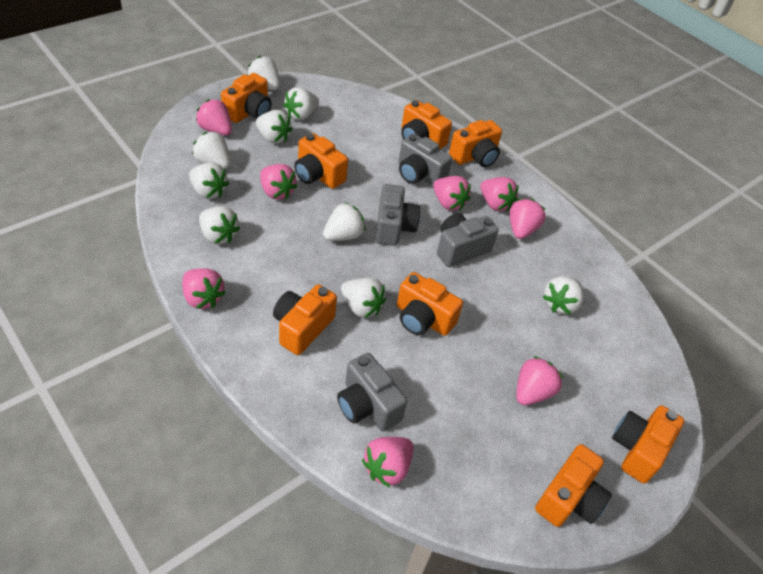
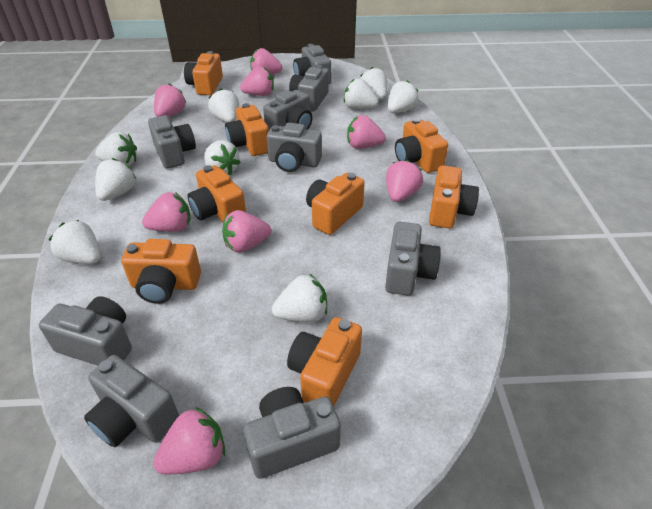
grey camera: 4 -> 9

